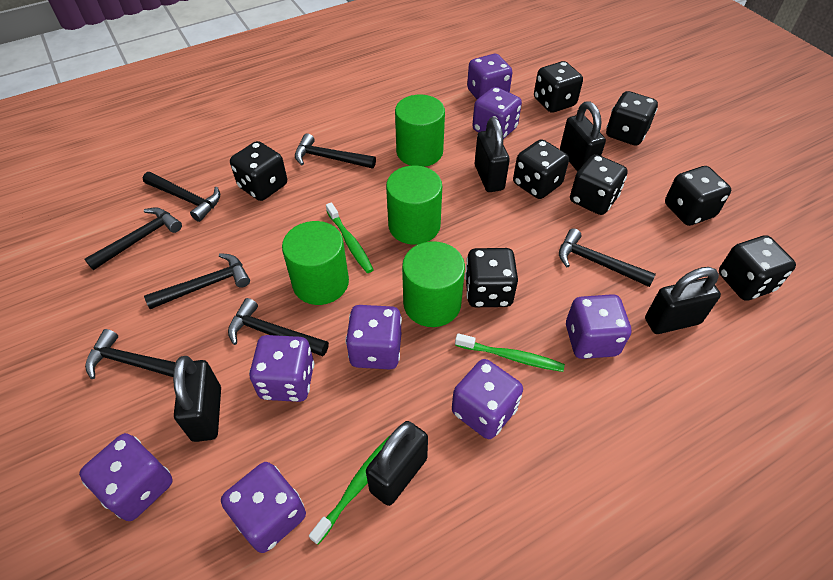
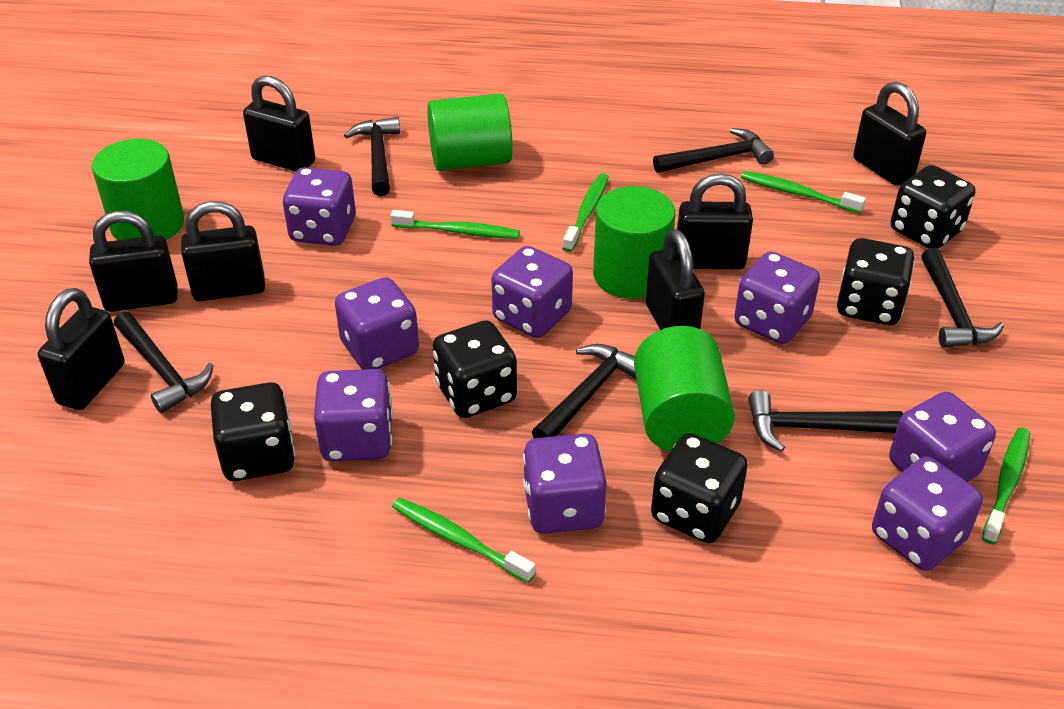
black dice: 8 -> 5
black hammer: 7 -> 6
black padlock: 5 -> 7
green toothbrush: 3 -> 5

